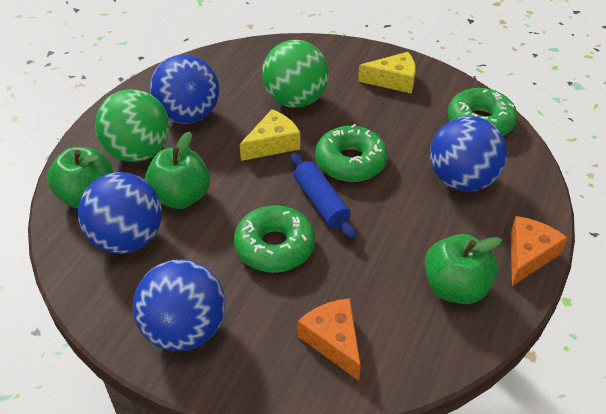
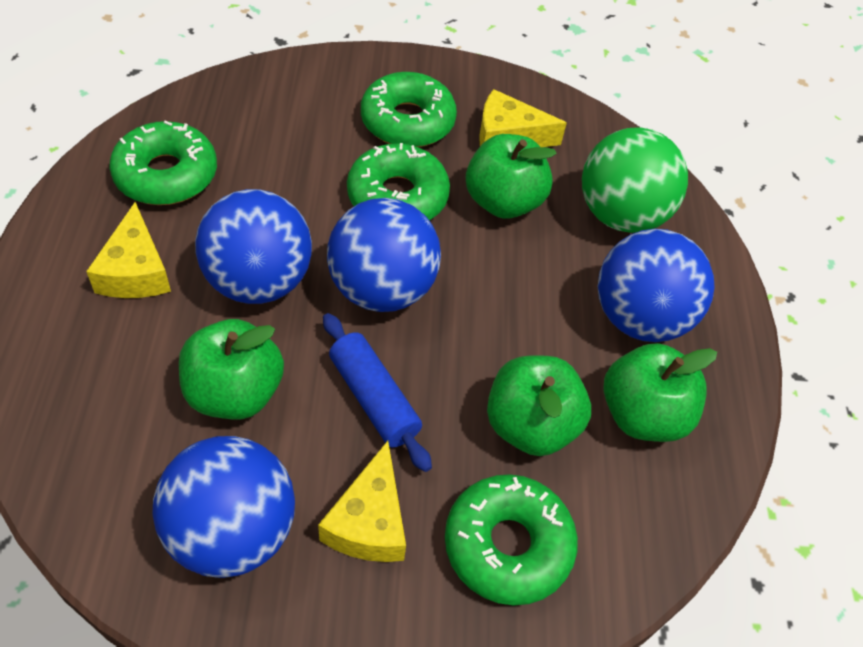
green apple: 3 -> 4
green ball: 2 -> 1
green donut: 3 -> 4
orange cheese: 2 -> 0
yellow cheese: 2 -> 3

